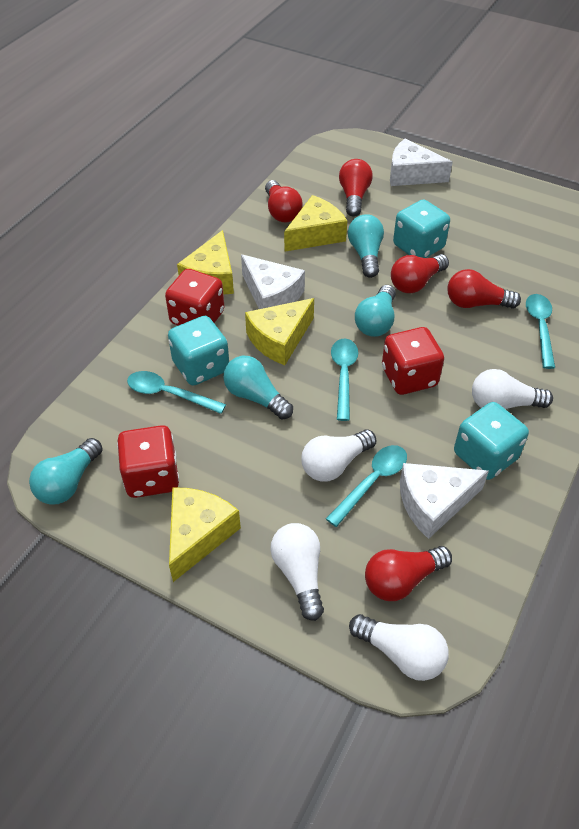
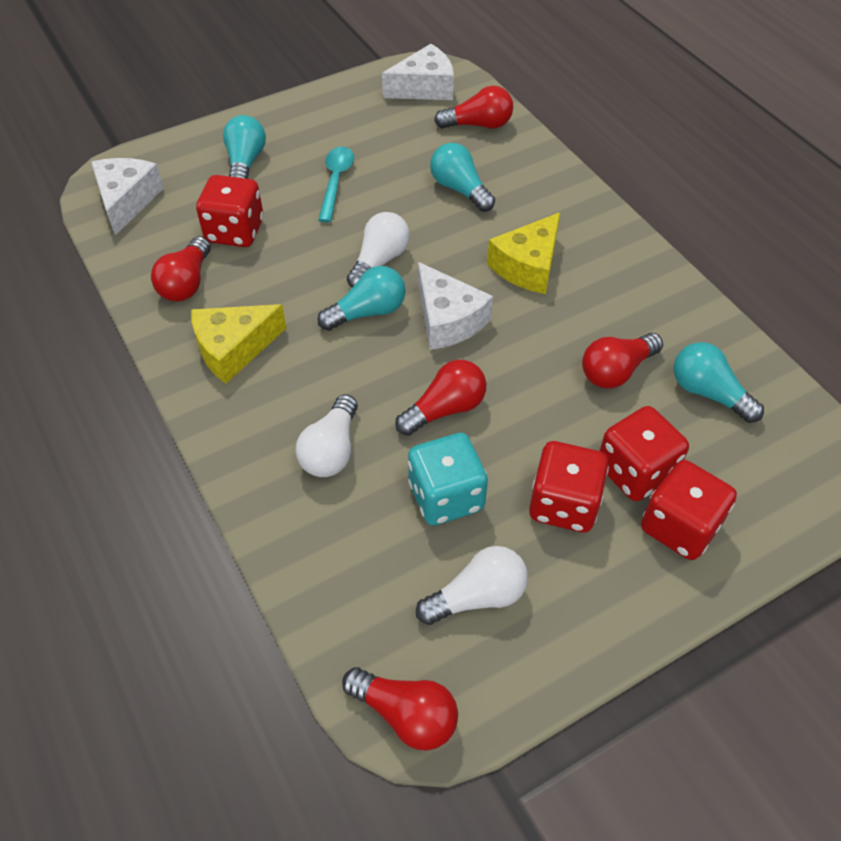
red dice: 3 -> 4
turquoise dice: 3 -> 1
turquoise spoon: 4 -> 1
white light bulb: 4 -> 3
yellow cheese: 4 -> 2

